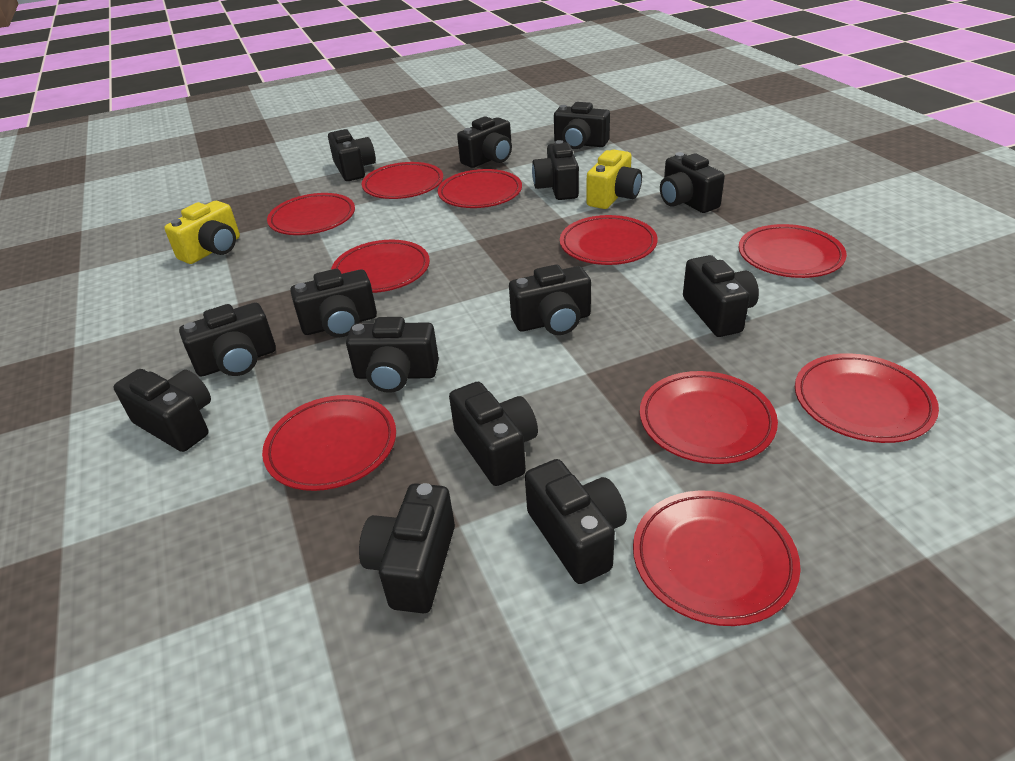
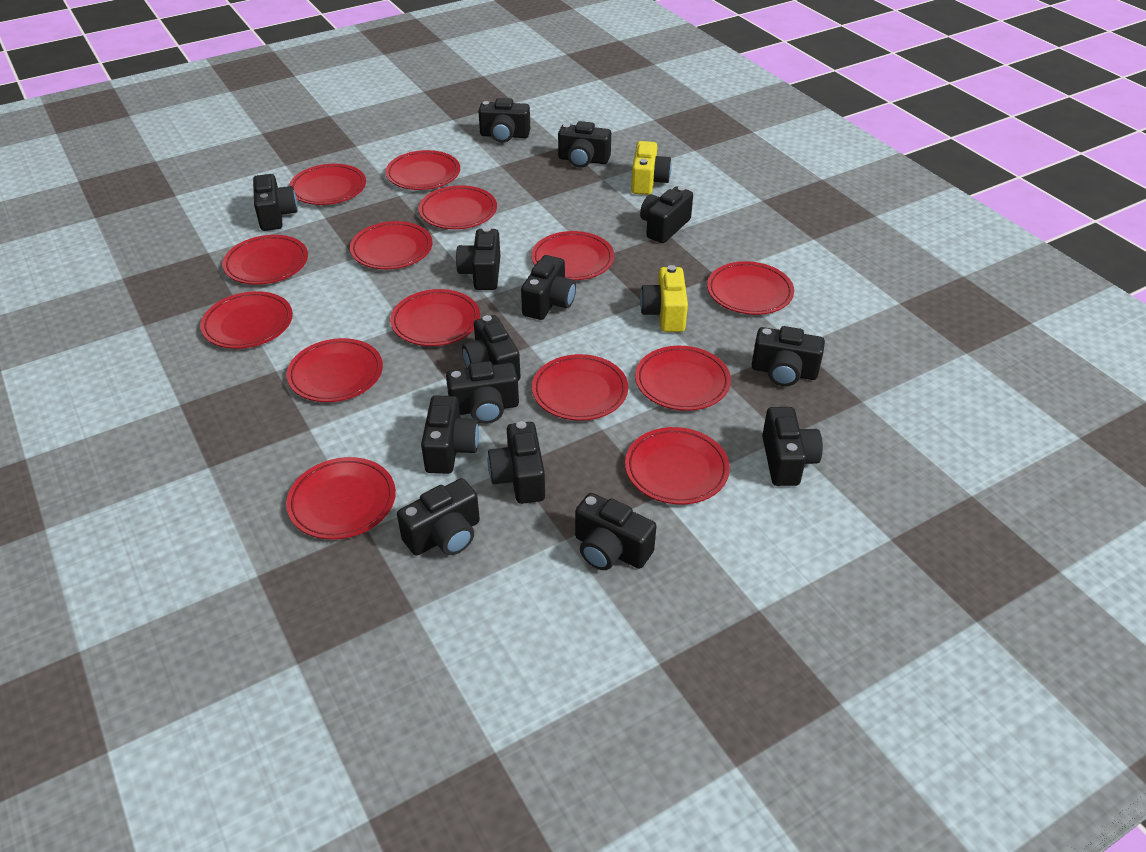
red plate: 10 -> 14

